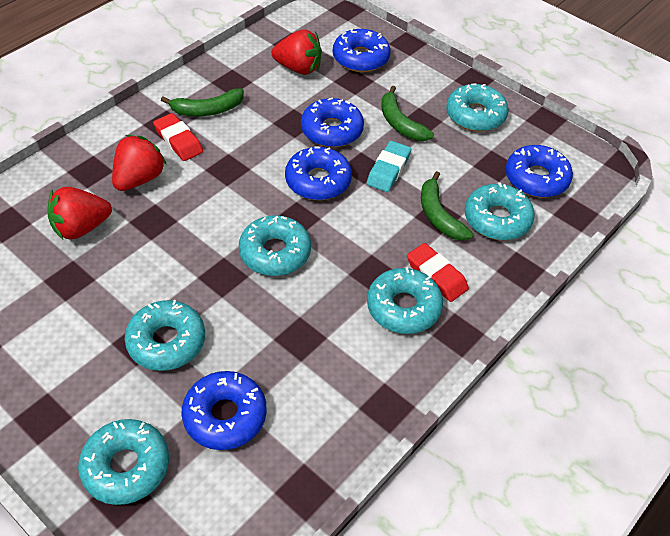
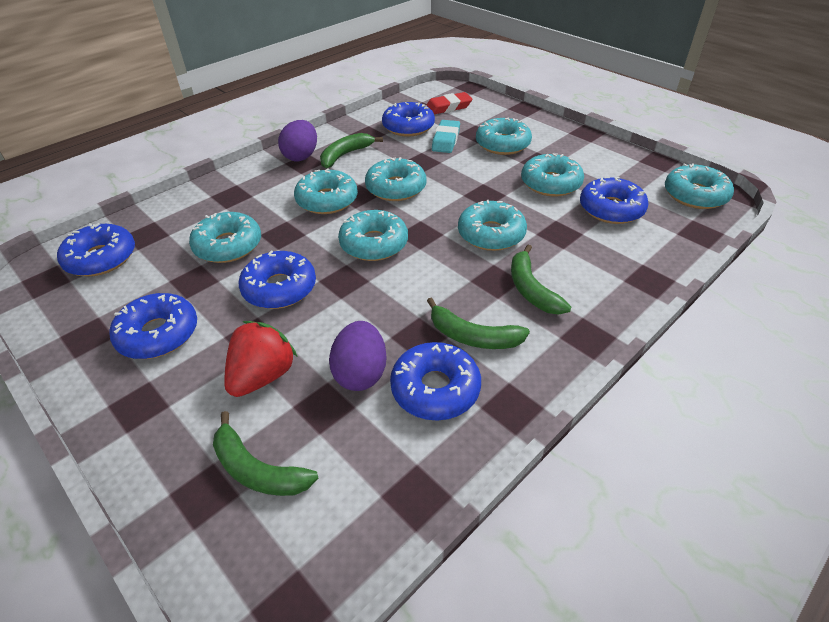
blue donut: 5 -> 6
green banana: 3 -> 4
purple egg: 0 -> 2
red eraser: 2 -> 1
red strawberry: 3 -> 1
turquoise donut: 6 -> 8

